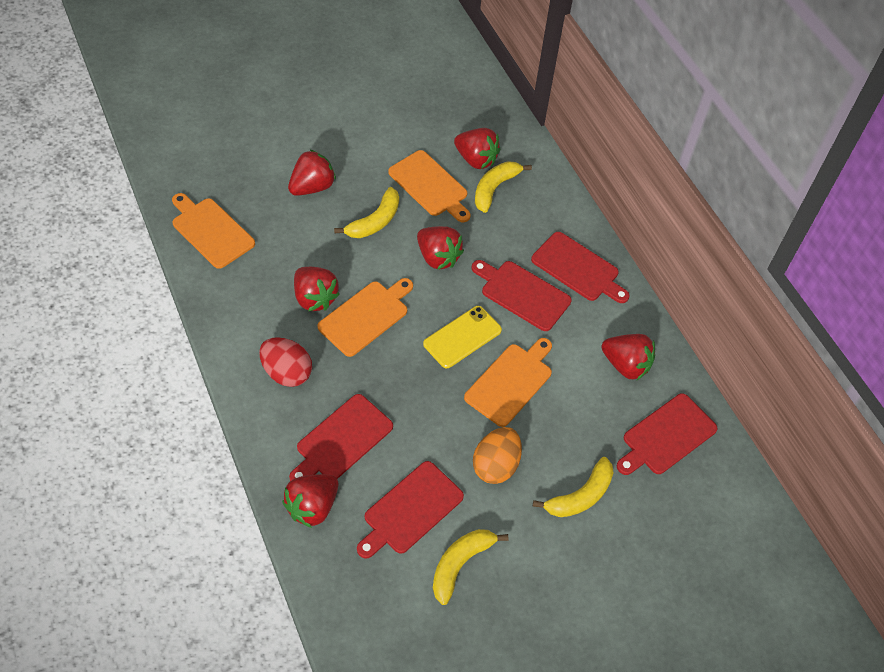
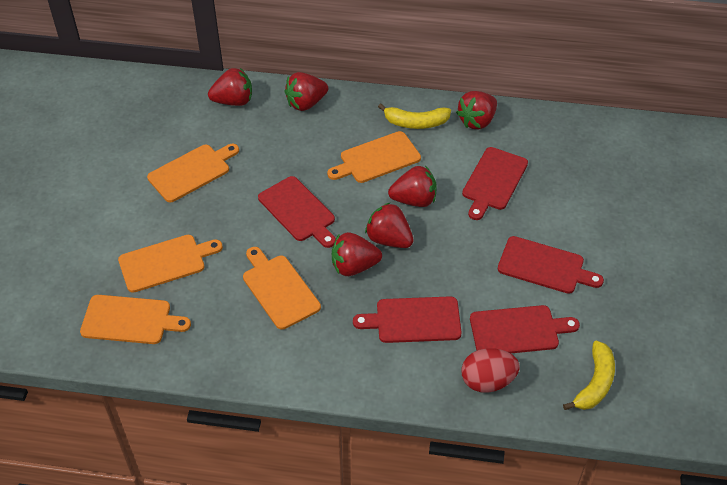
orange cutting board: 4 -> 5
orange egg: 1 -> 0
yellow banana: 4 -> 2
yellow phone: 1 -> 0

